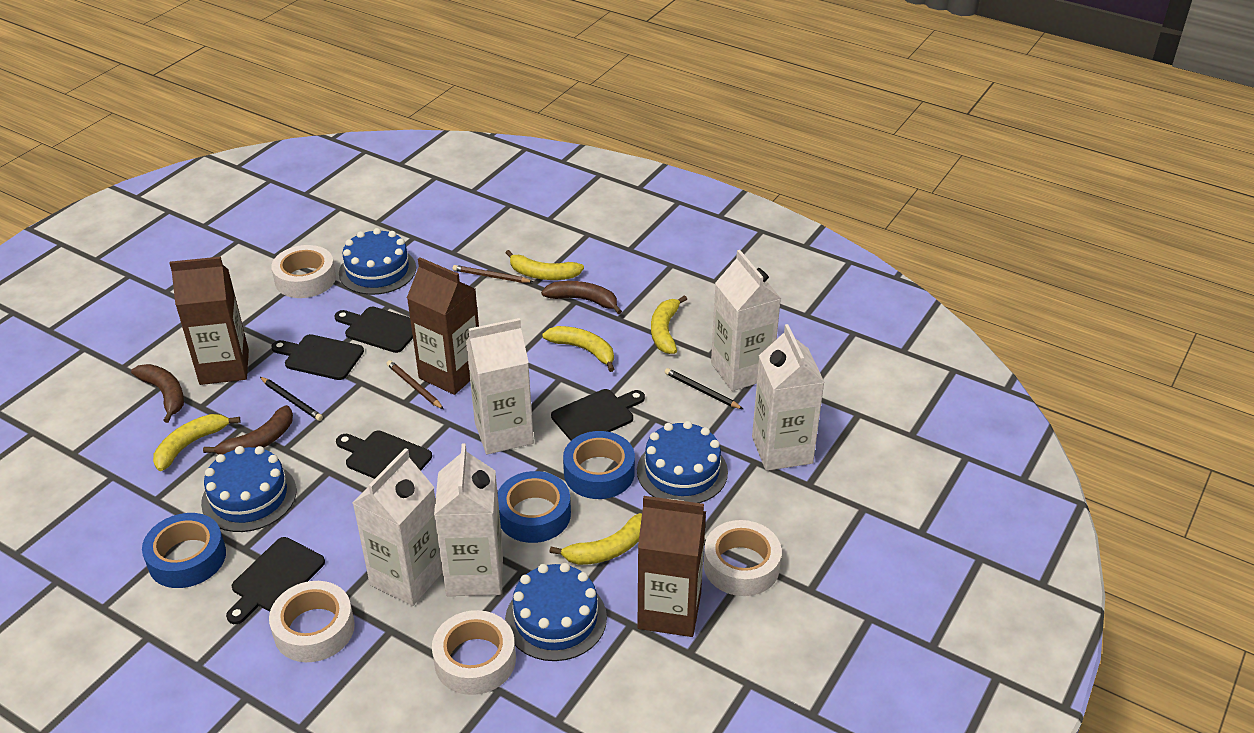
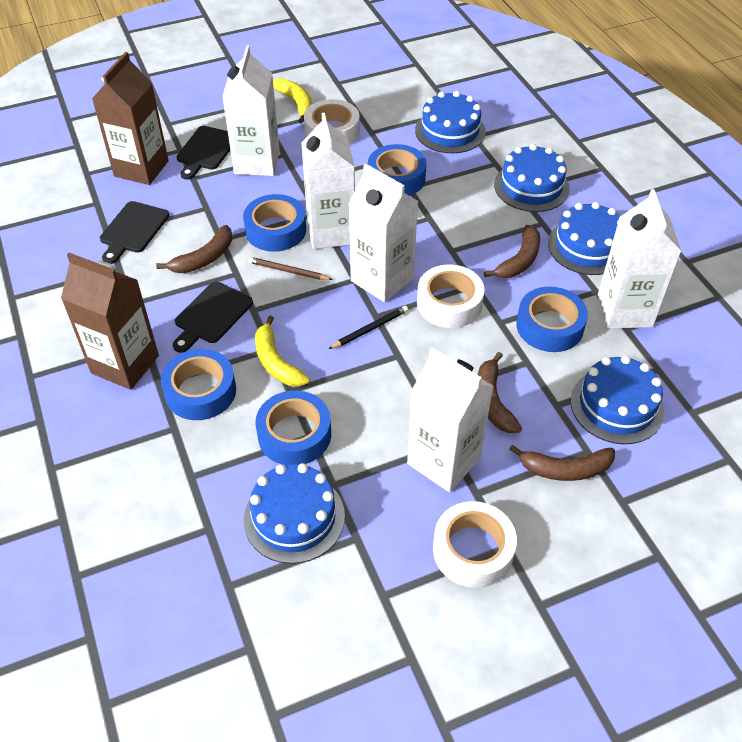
black cutting board: 5 -> 3
black pencil: 2 -> 1
blue cake: 4 -> 5
blue tape: 3 -> 5
brown banana: 3 -> 4
brown carton: 3 -> 2
brown pencil: 2 -> 1
white tape: 4 -> 3
yellow banana: 5 -> 2

